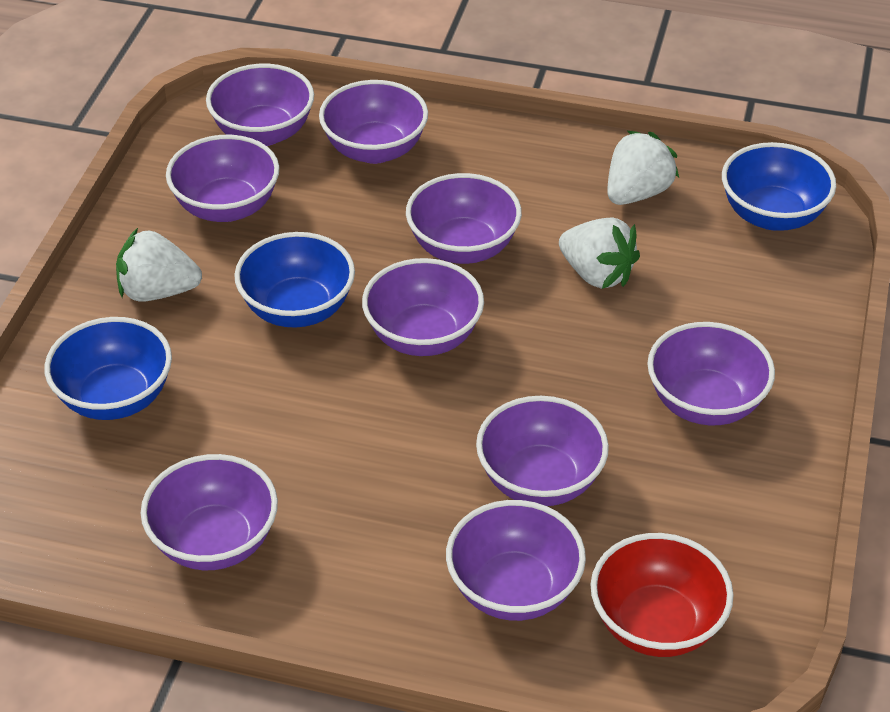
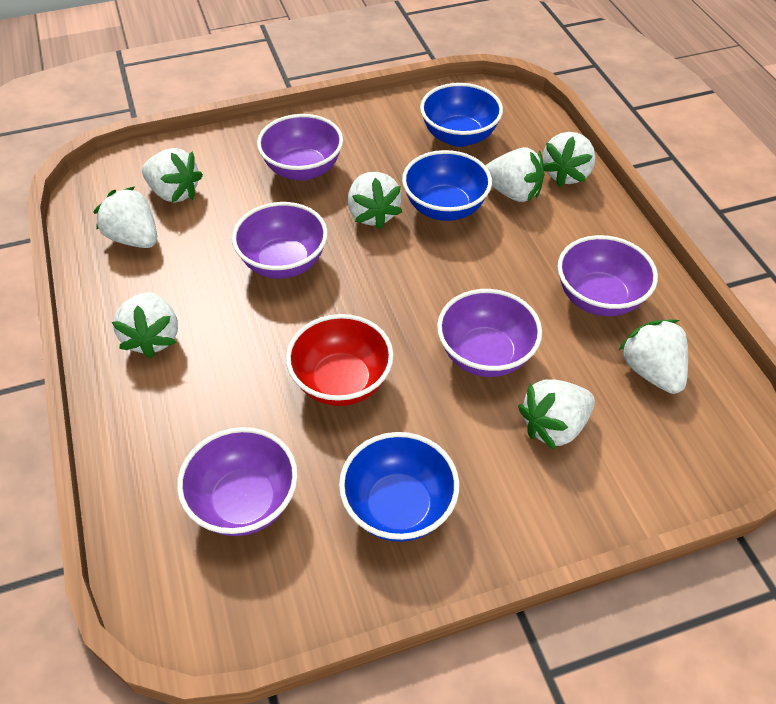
purple bowl: 9 -> 5
white strawberry: 3 -> 8

